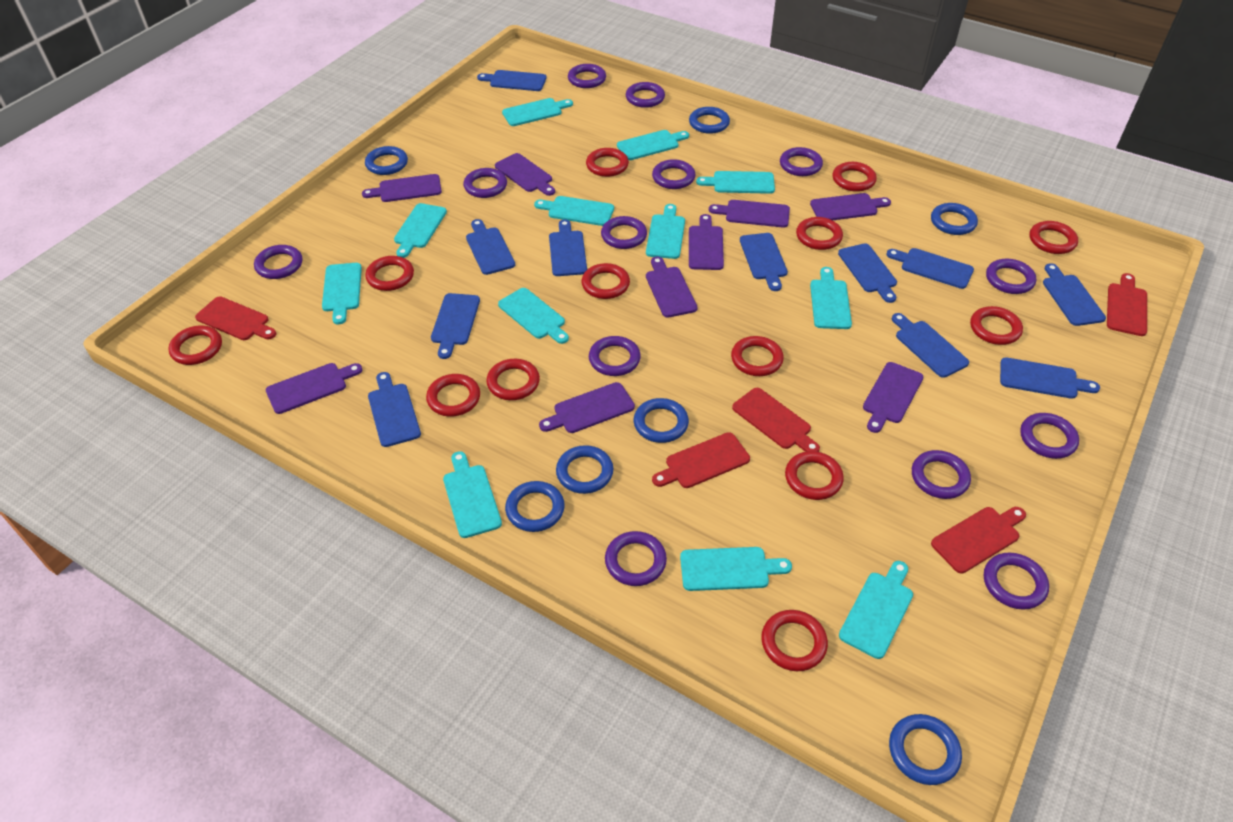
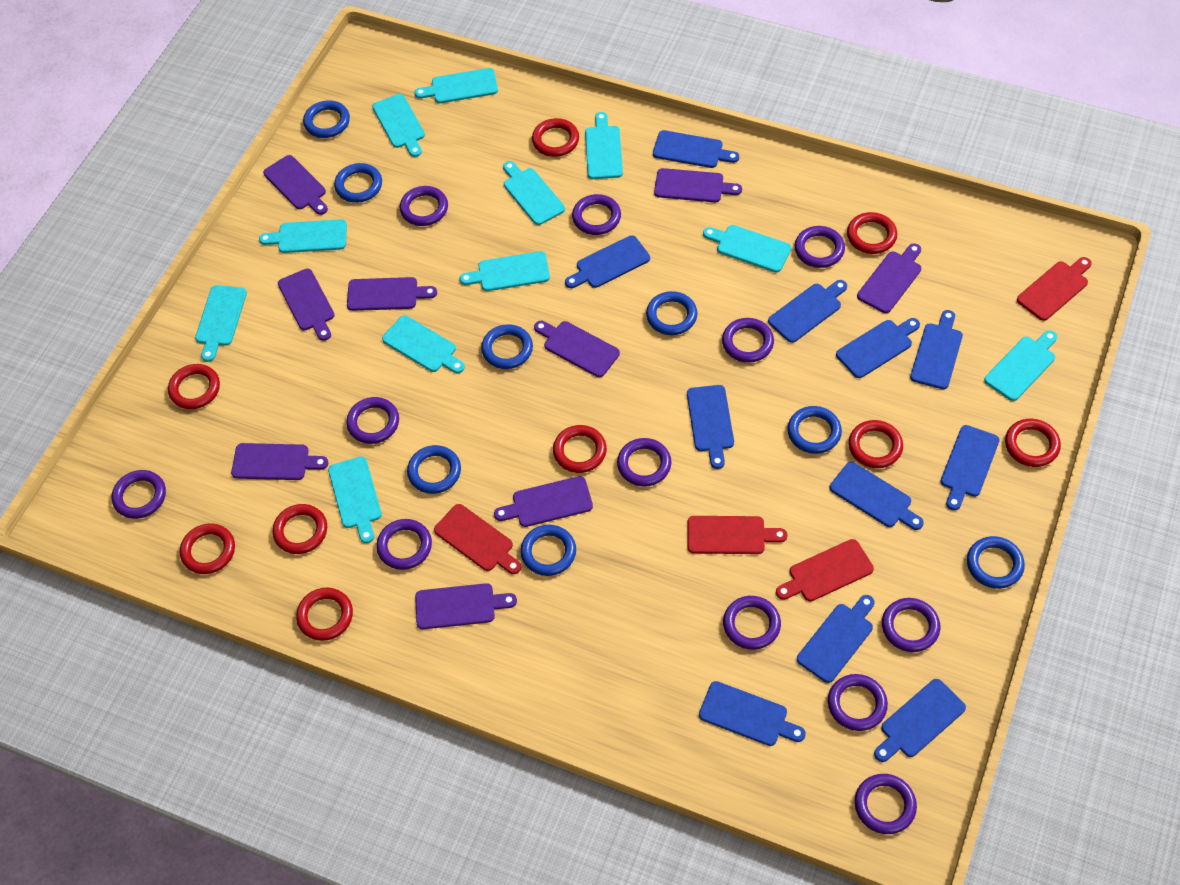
blue ring: 7 -> 8
purple ring: 13 -> 12
red cutting board: 5 -> 4
red ring: 13 -> 9
turquoise cutting board: 12 -> 11

